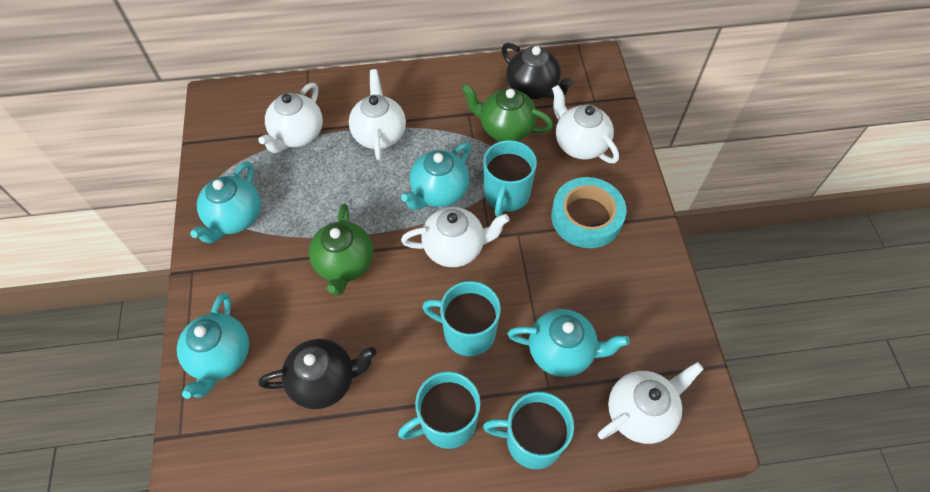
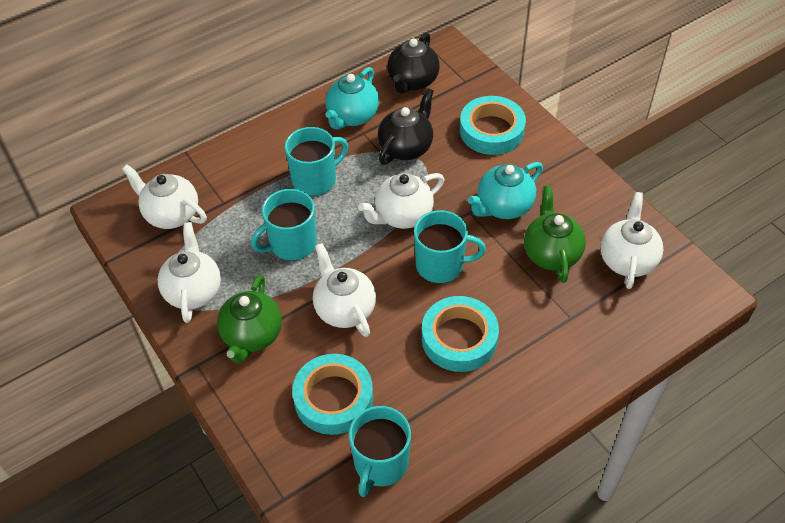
turquoise tape: 1 -> 3
turquoise teapot: 4 -> 2

